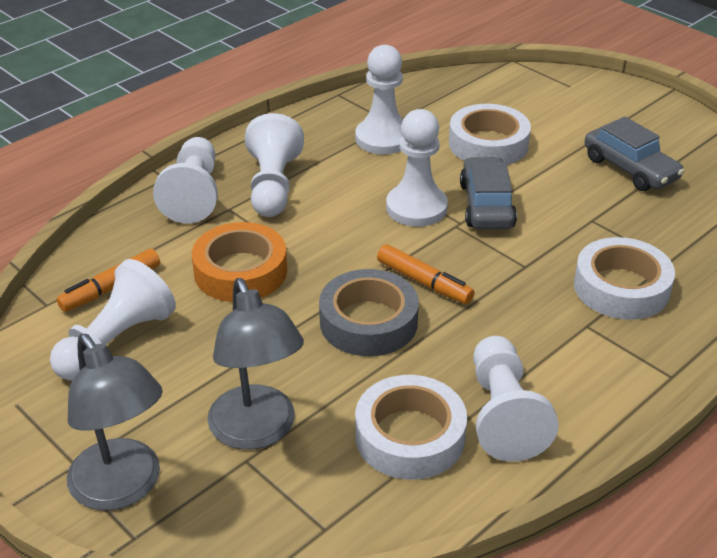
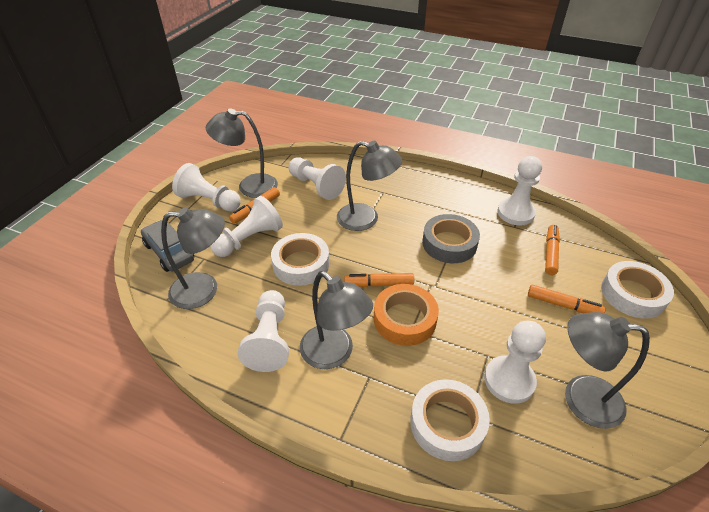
grey car: 2 -> 1
grey lamp: 2 -> 5
orange marker: 2 -> 4

